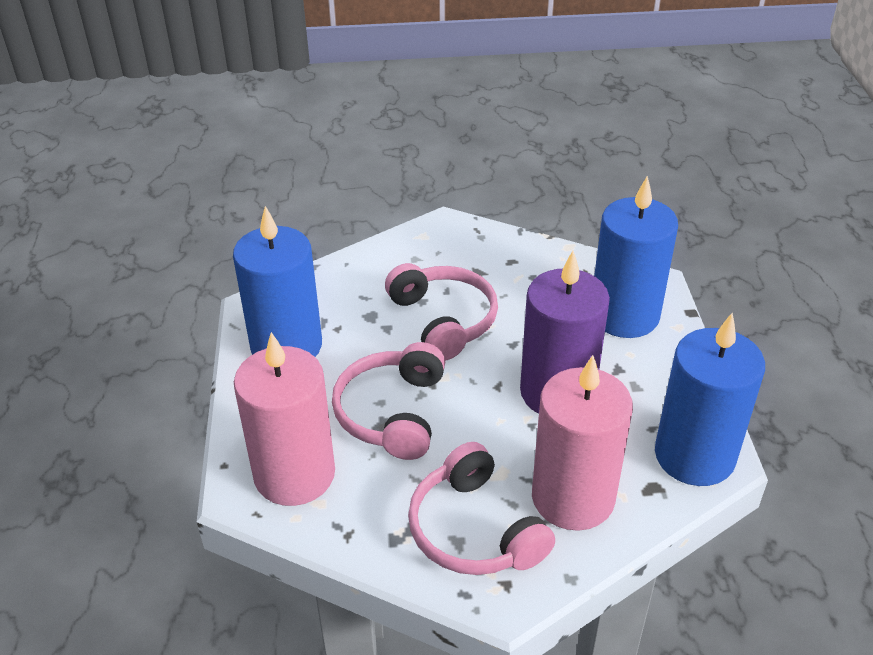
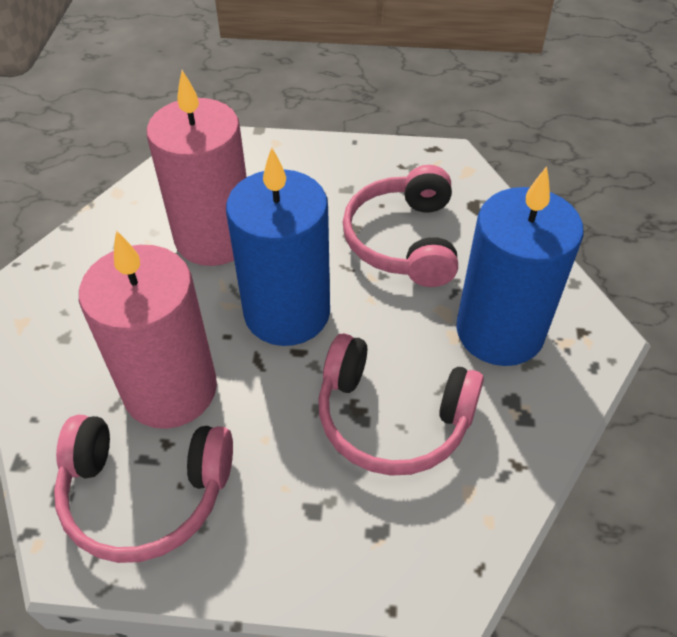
blue candle: 3 -> 2
purple candle: 1 -> 0

